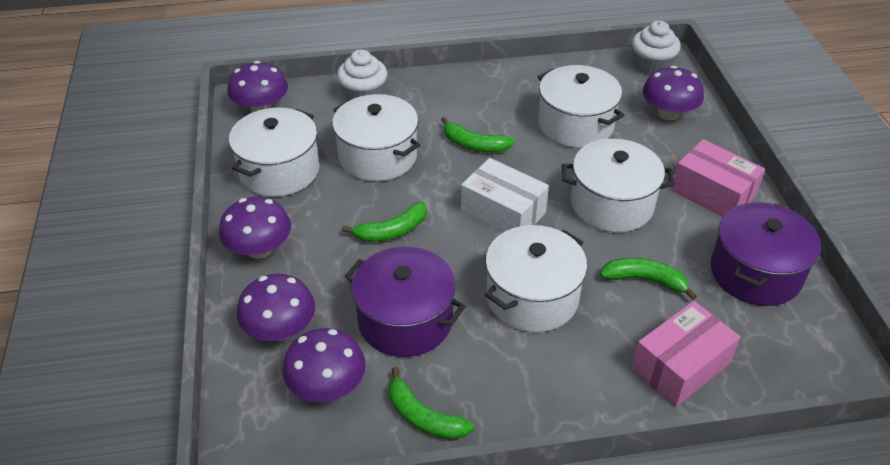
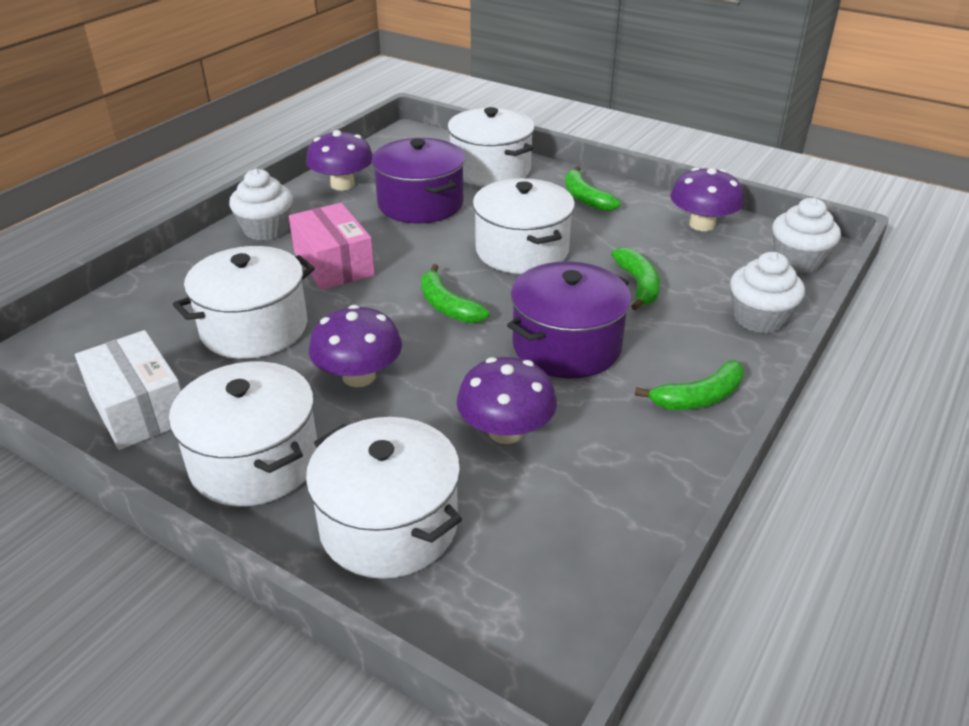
pink box: 2 -> 1
purple mushroom: 5 -> 4
white cupcake: 2 -> 3

